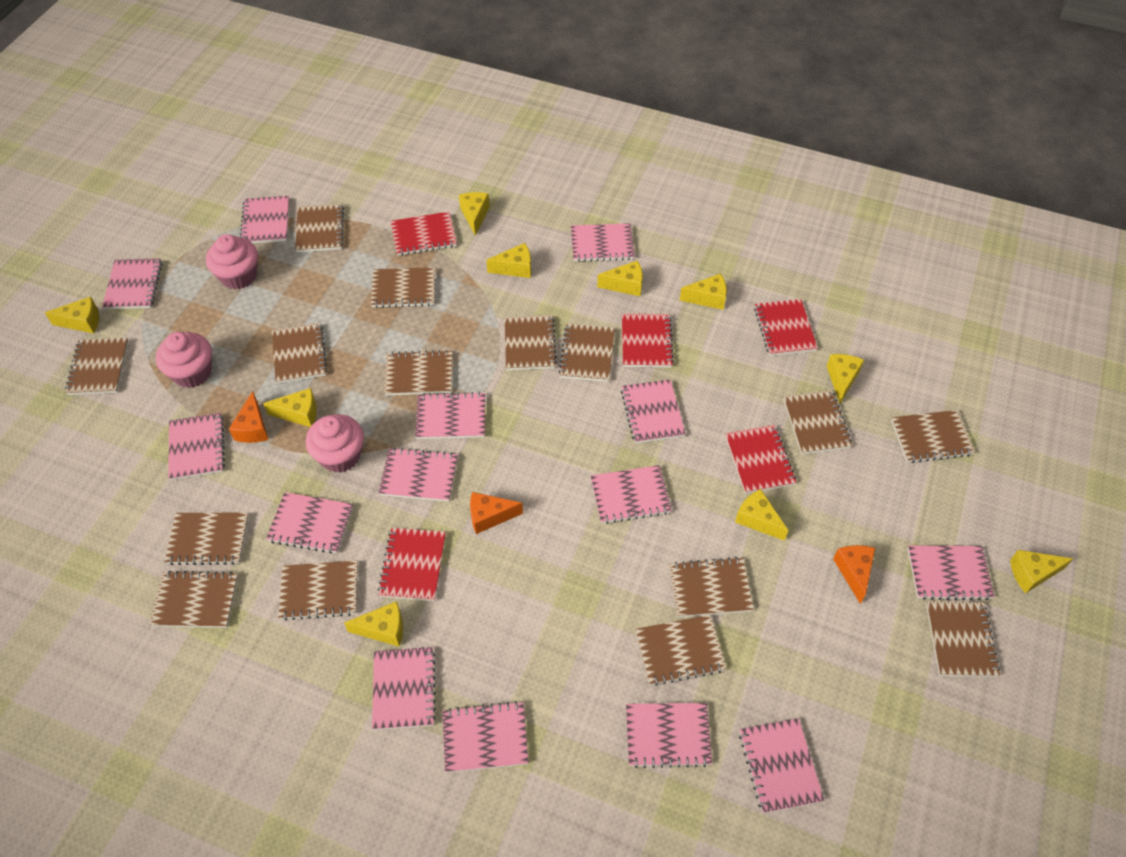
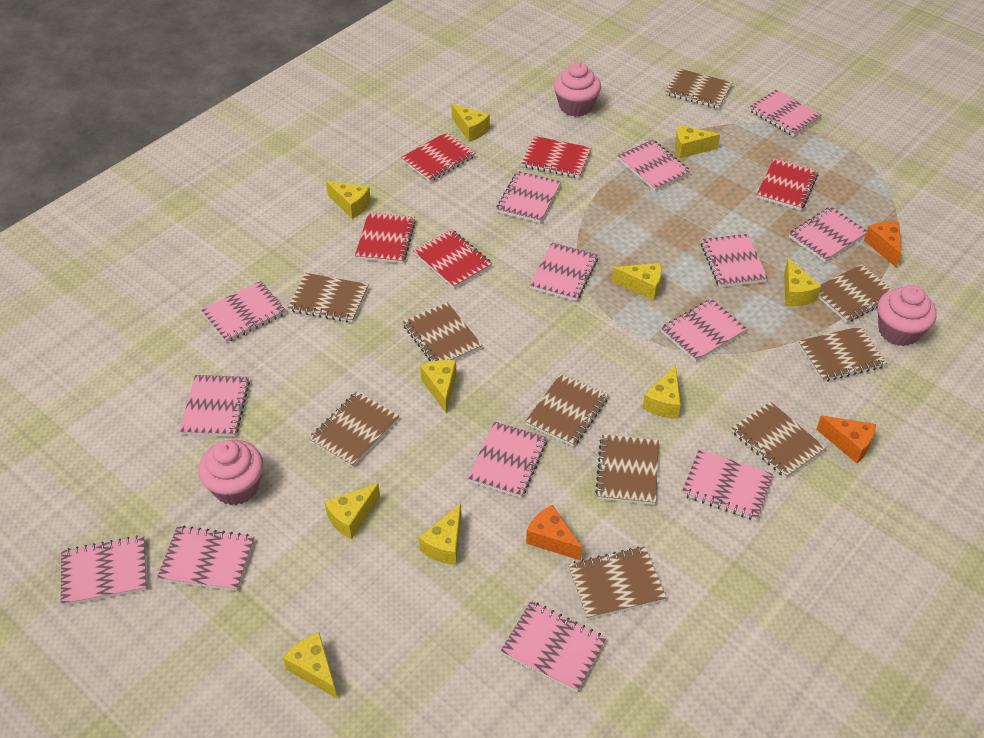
brown notebook: 15 -> 10

